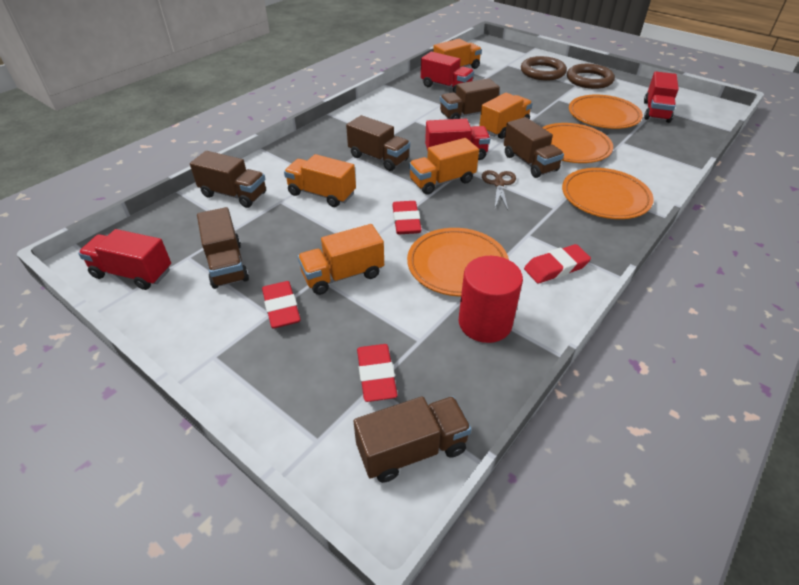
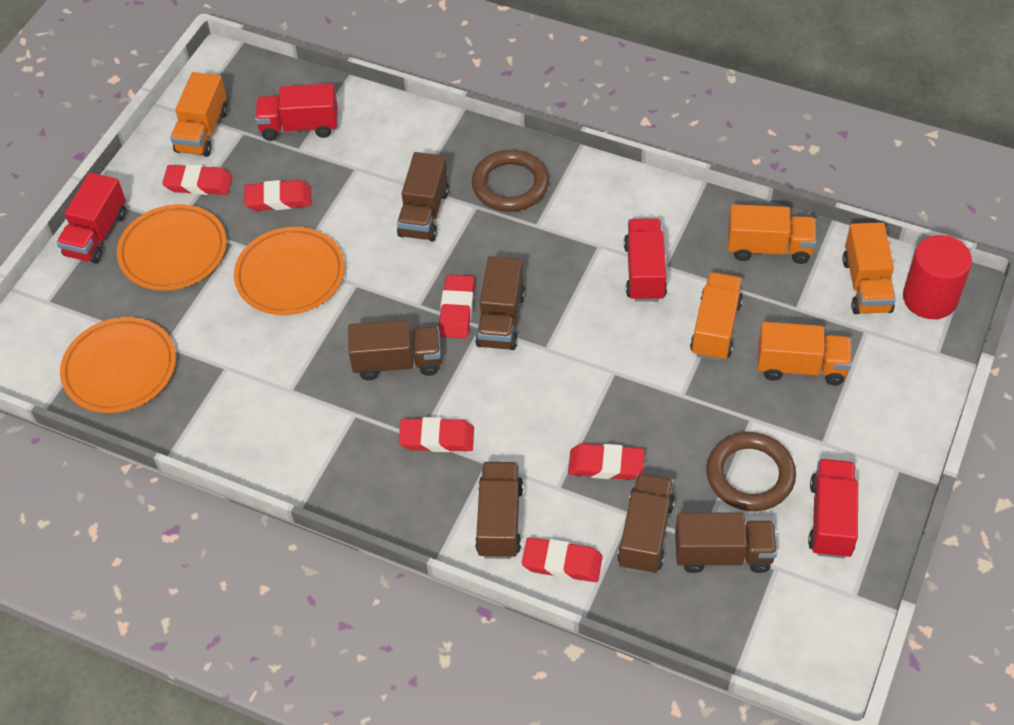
brown scissors: 1 -> 0
orange plate: 4 -> 3
red eraser: 4 -> 6

